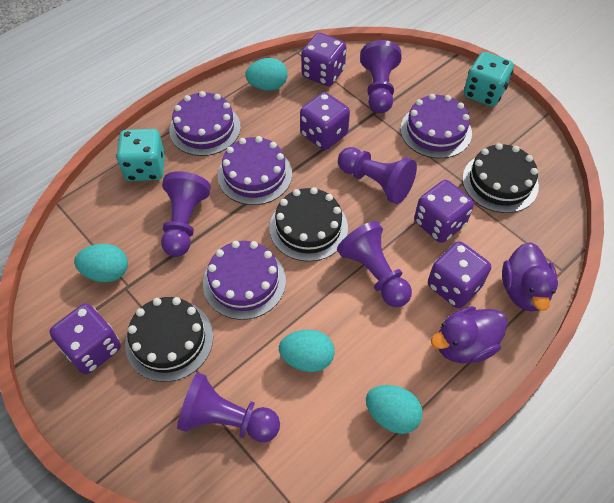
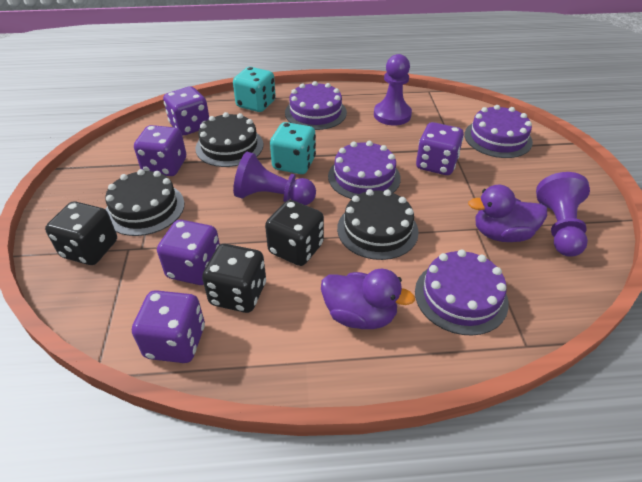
black dice: 0 -> 3
purple pawn: 5 -> 3
turquoise egg: 4 -> 0

